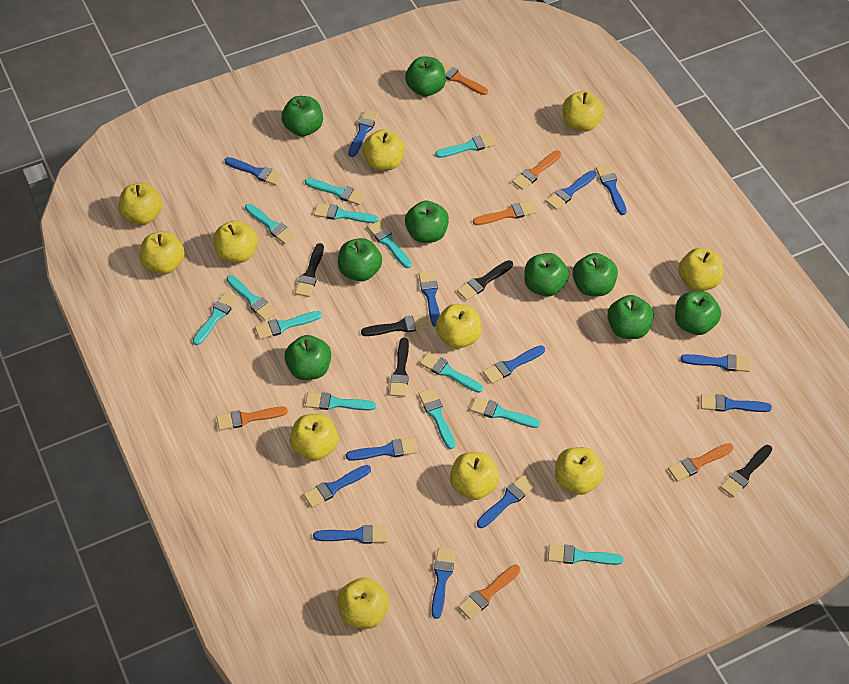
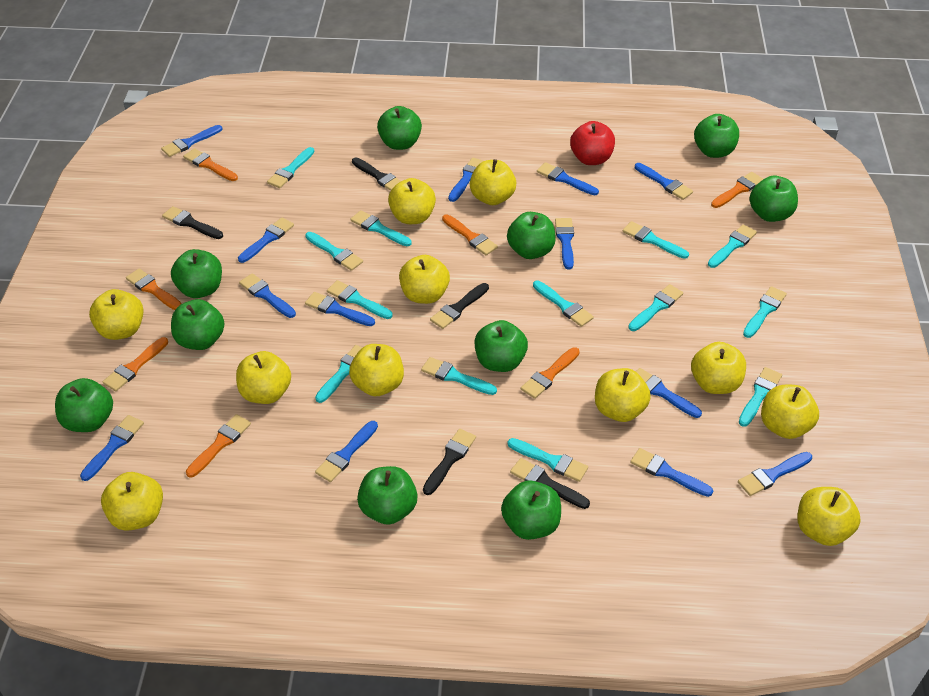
green apple: 9 -> 10
orange brush: 6 -> 7
red apple: 0 -> 1

